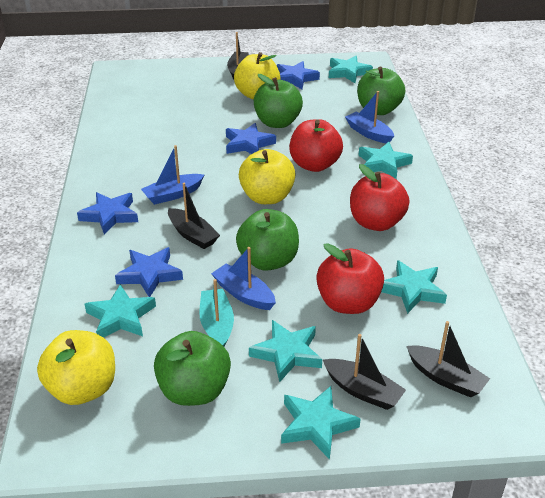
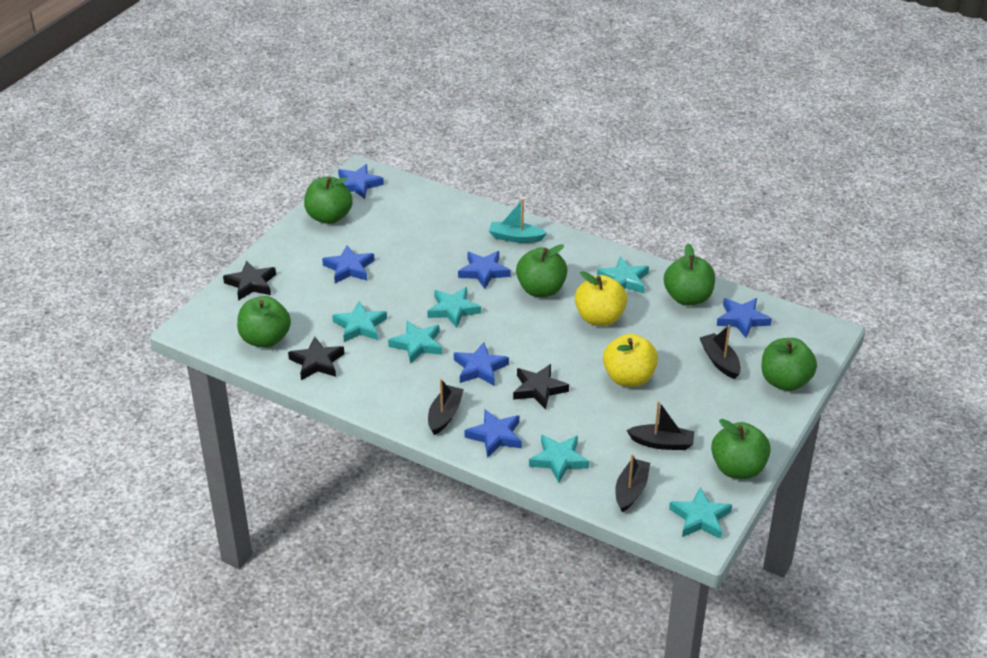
black star: 0 -> 3
blue boat: 3 -> 0
blue star: 4 -> 6
green apple: 4 -> 6
red apple: 3 -> 0
yellow apple: 3 -> 2

